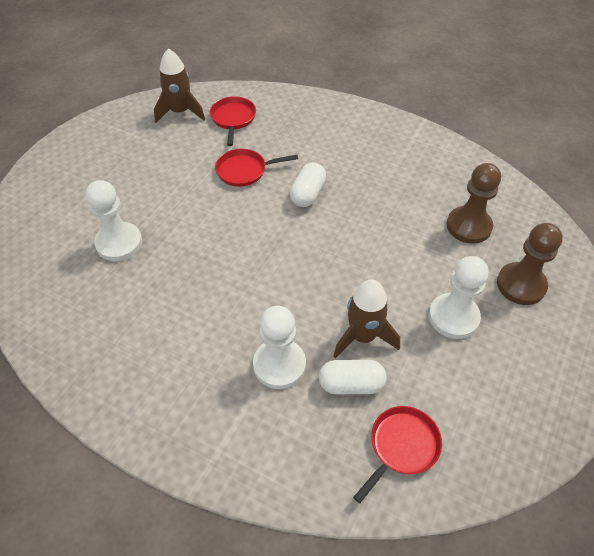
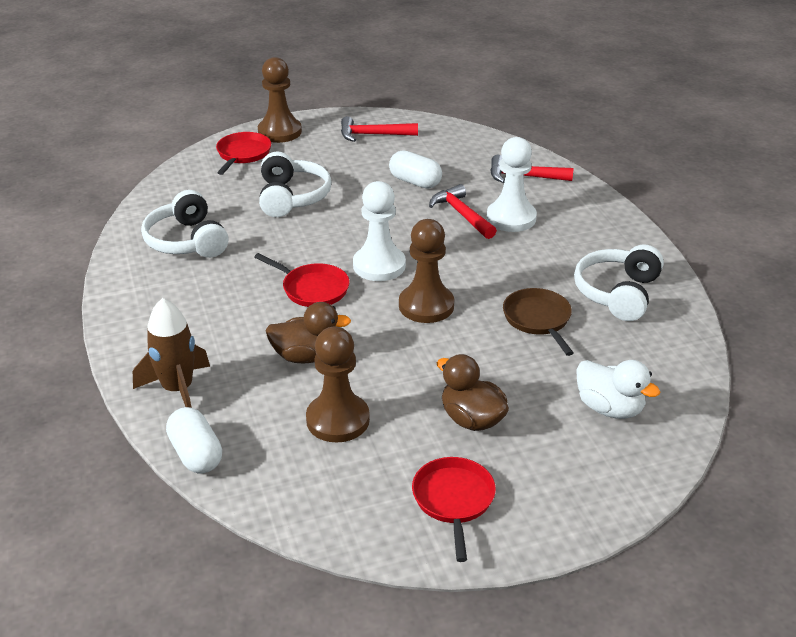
brown duck: 0 -> 2
brown pan: 0 -> 1
brown pawn: 2 -> 3
brown rocket: 2 -> 1
red hammer: 0 -> 3
white duck: 0 -> 1
white headphones: 0 -> 3
white pawn: 3 -> 2

